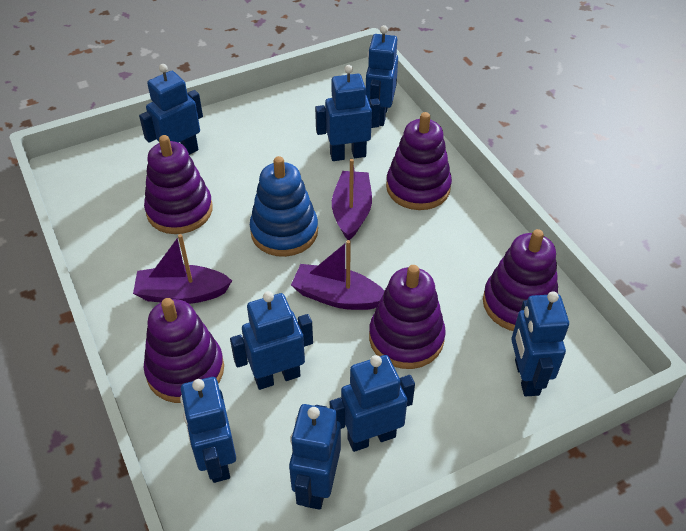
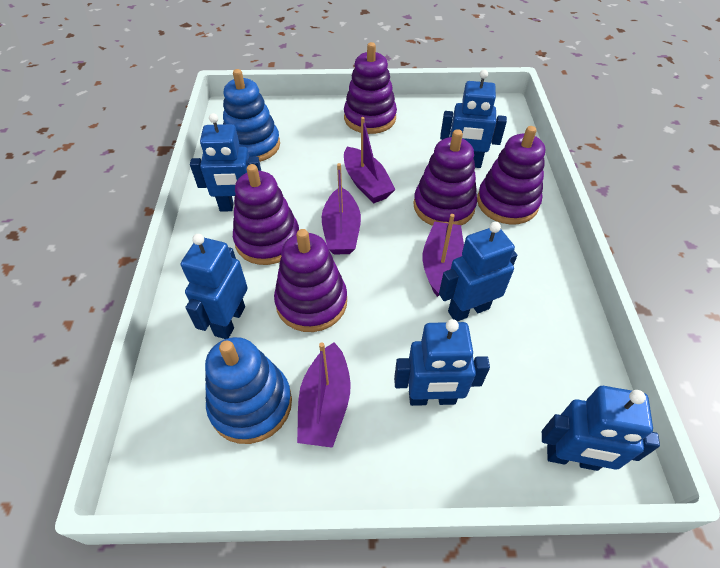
blue robot: 8 -> 6
blue stacking toy: 1 -> 2
purple boat: 3 -> 4

